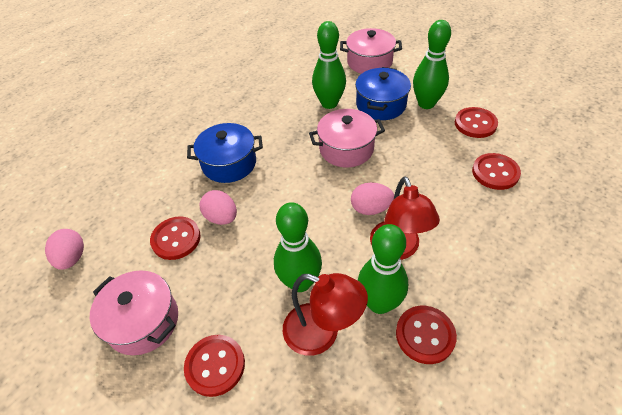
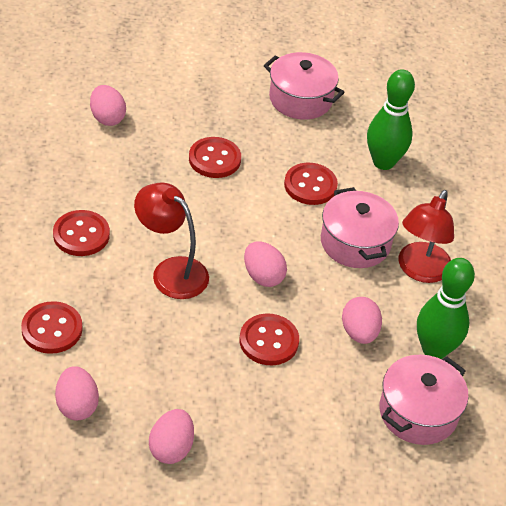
blue pot: 2 -> 0
green bowling pin: 4 -> 2
pink egg: 3 -> 5

